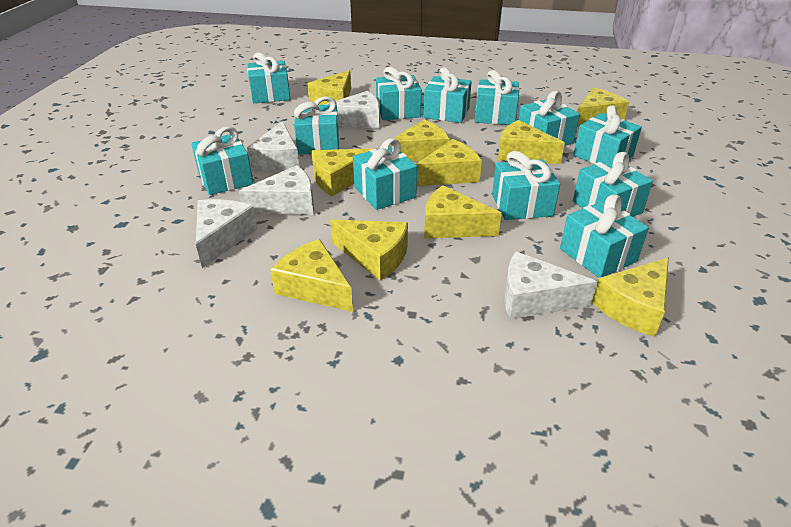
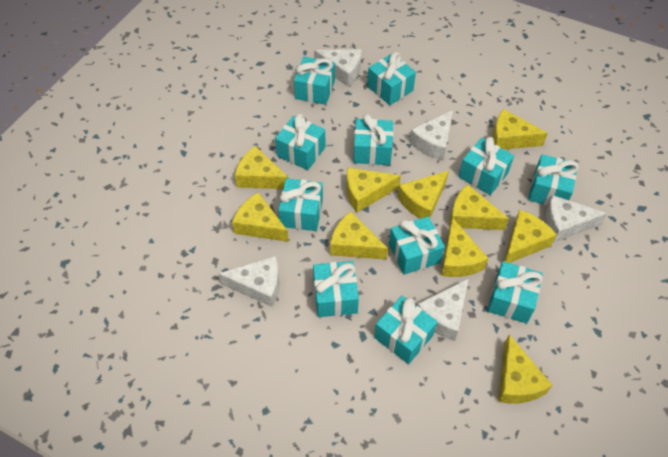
turquoise gift: 12 -> 11

